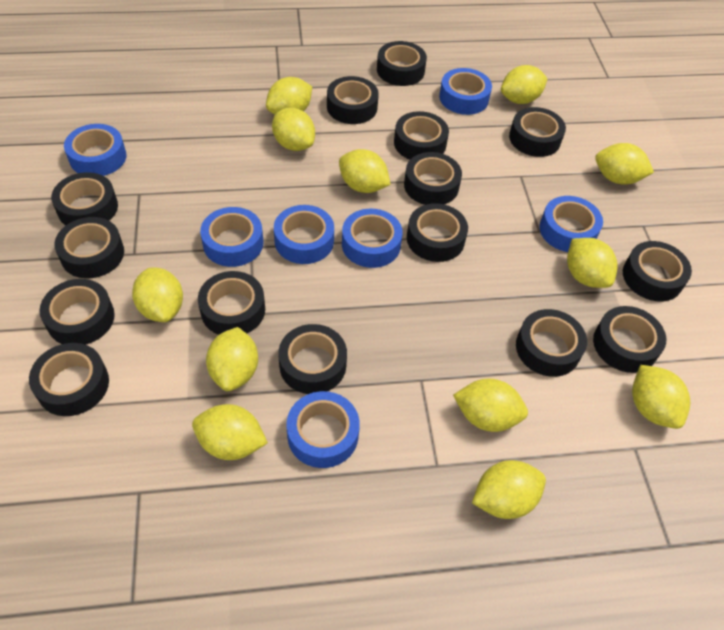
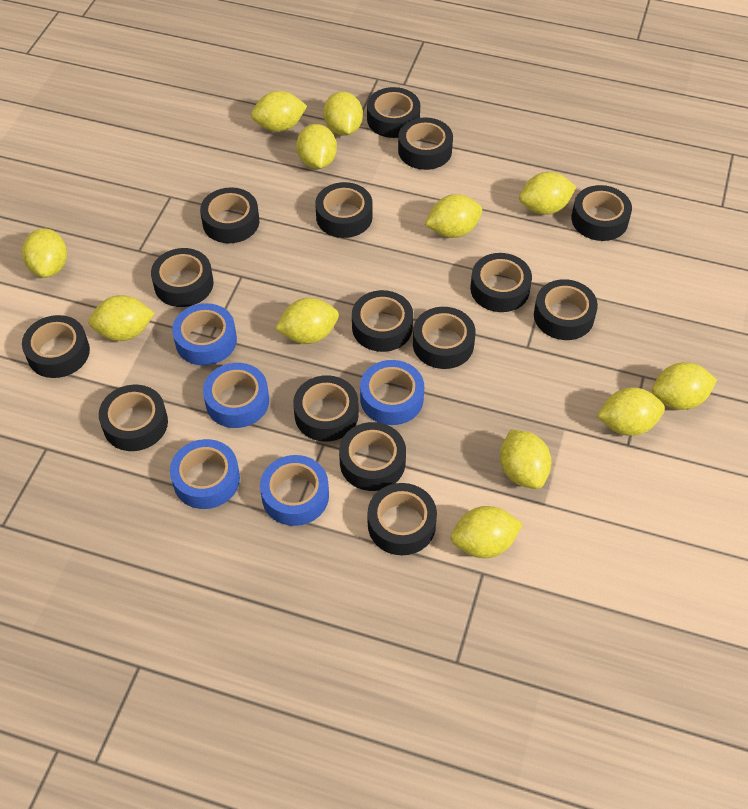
blue tape: 7 -> 5

